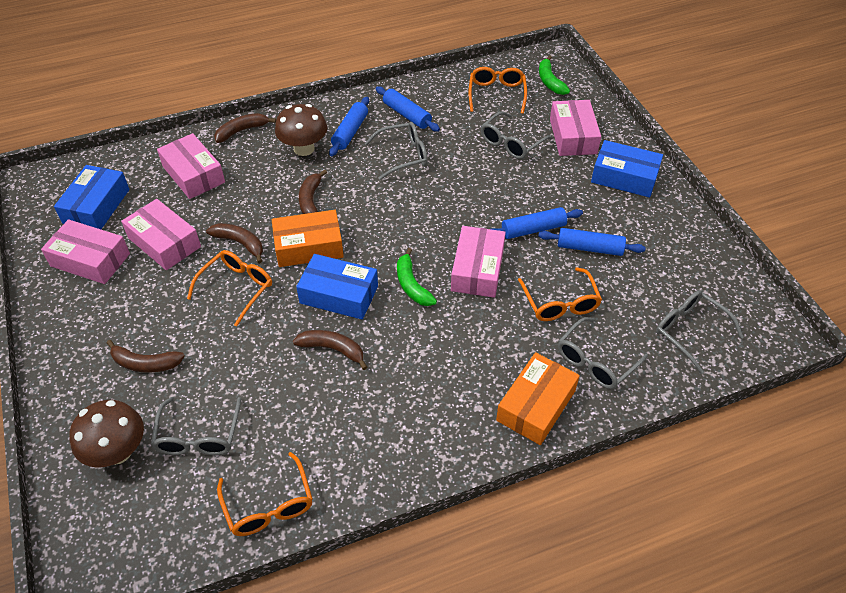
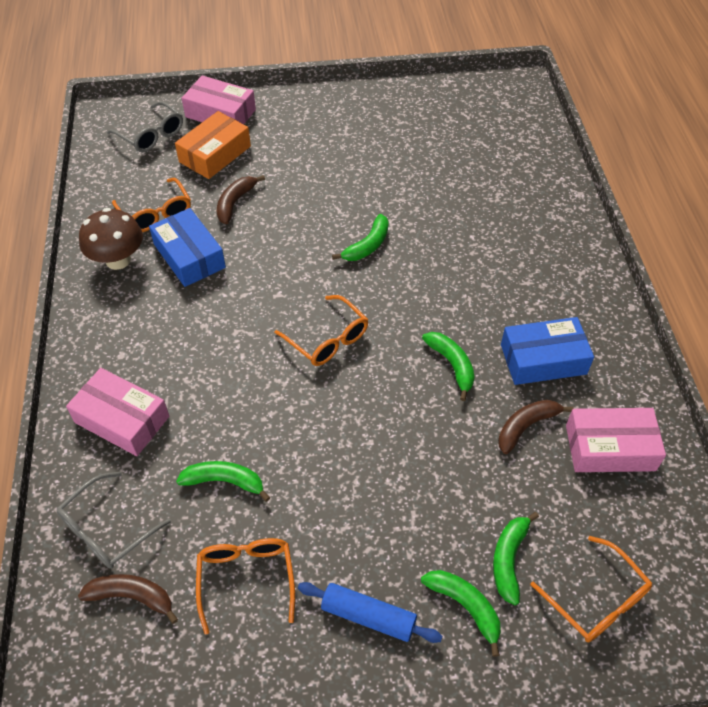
blue box: 3 -> 2
blue rolling pin: 4 -> 1
brown banana: 5 -> 3
brown mushroom: 2 -> 1
green banana: 2 -> 5
grey glasses: 5 -> 2
orange box: 2 -> 1
pink box: 5 -> 3

